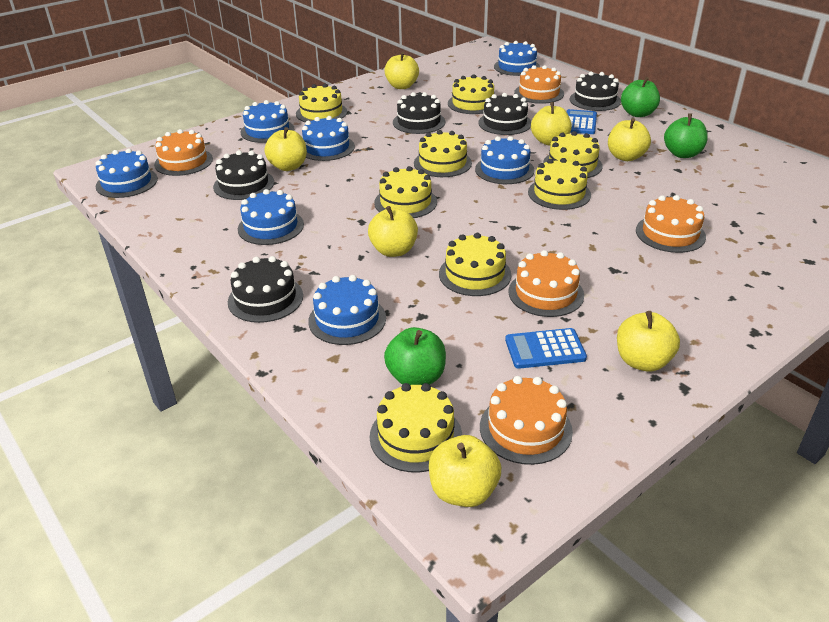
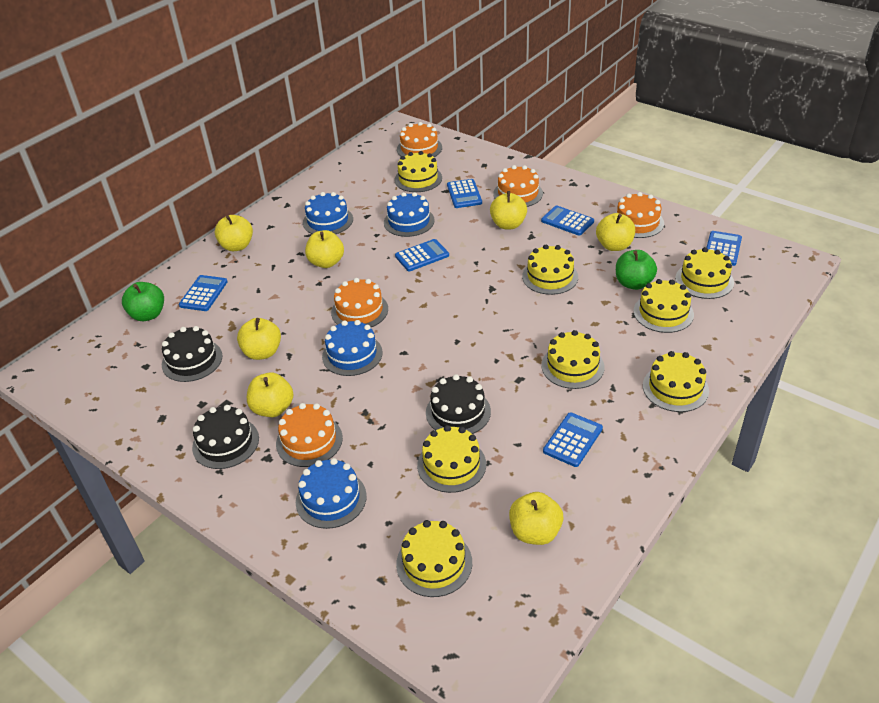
black cake: 5 -> 3
blue cake: 7 -> 4
blue calculator: 2 -> 6
green apple: 3 -> 2

